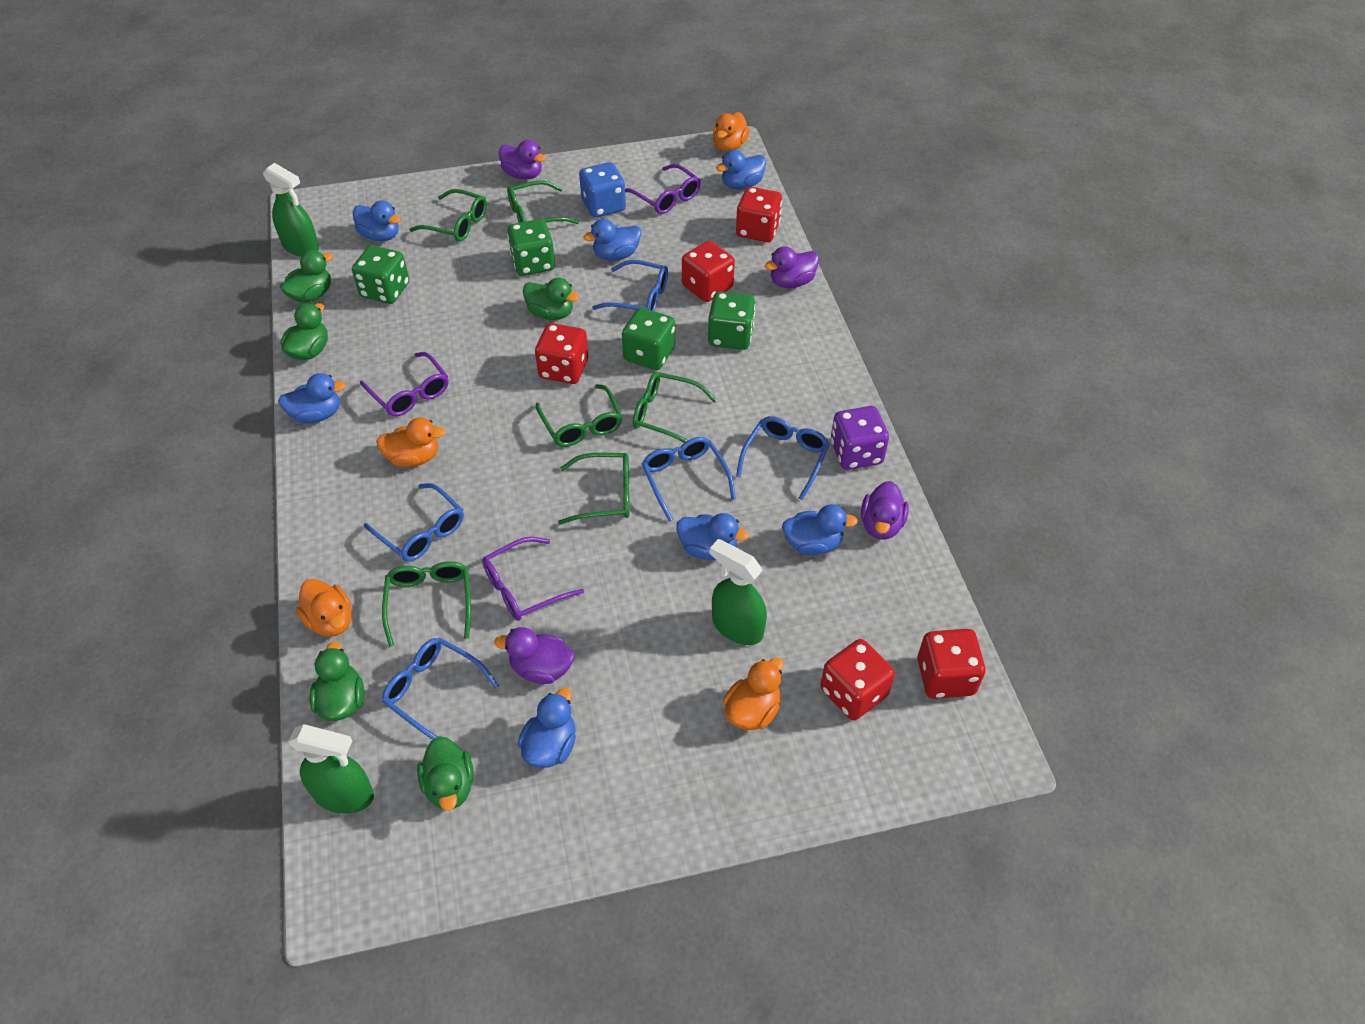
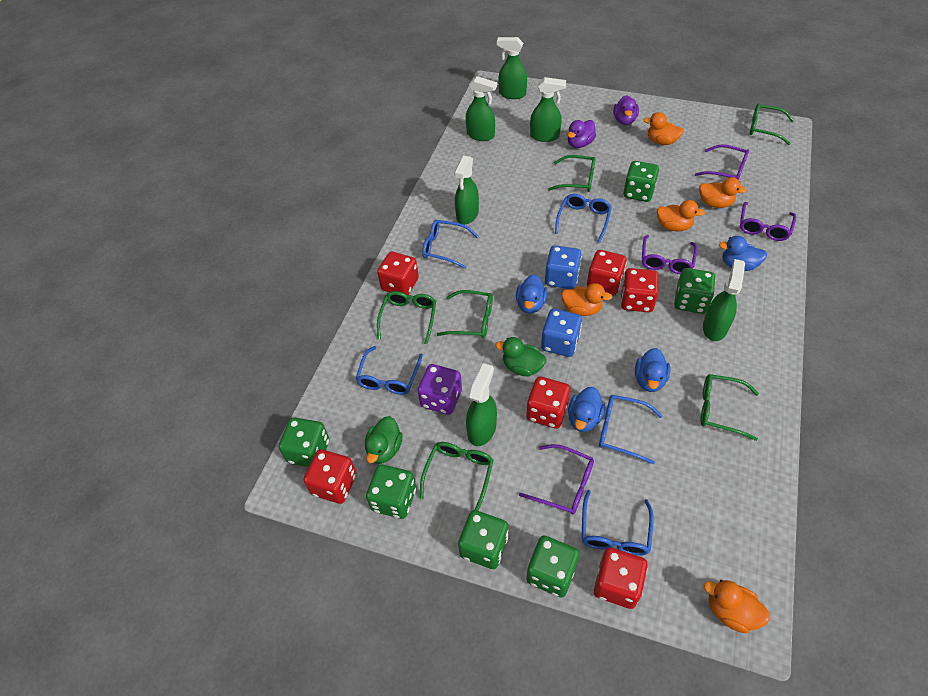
blue dice: 1 -> 2
blue duck: 7 -> 4
green dice: 4 -> 6
green duck: 5 -> 2
green spray bottle: 3 -> 6
orange duck: 4 -> 5
purple duck: 4 -> 2
purple glasses: 3 -> 4
red dice: 5 -> 6

